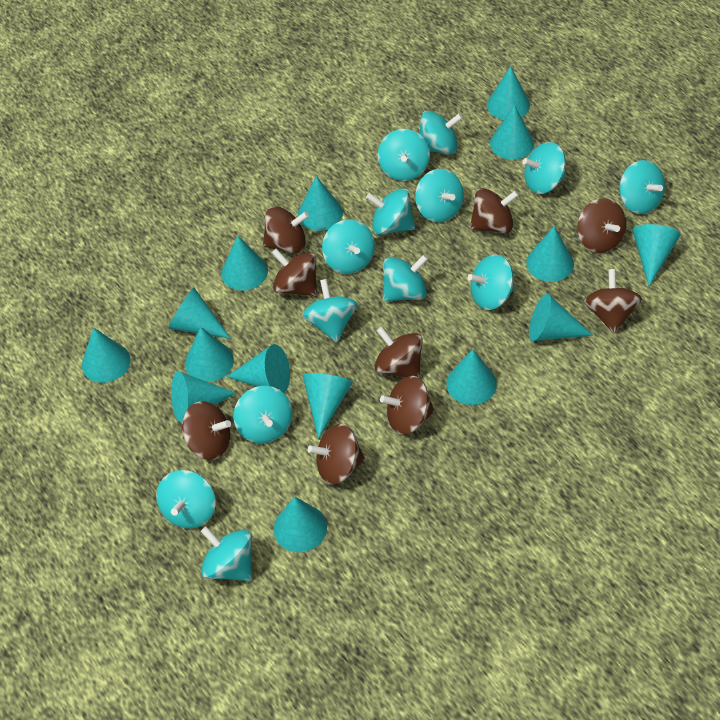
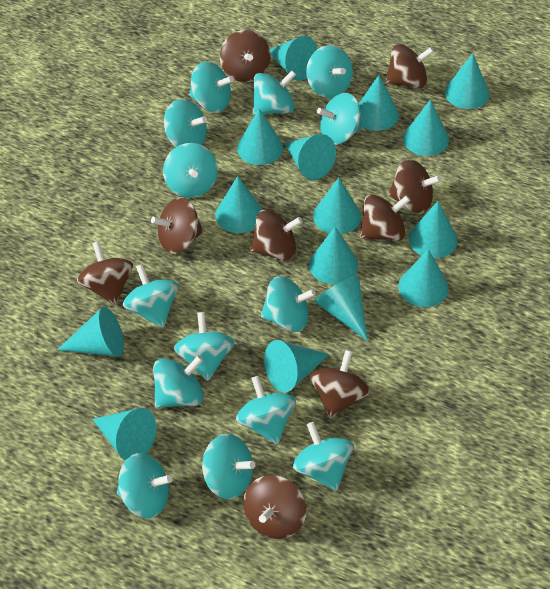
turquoise spinning top: 13 -> 14

